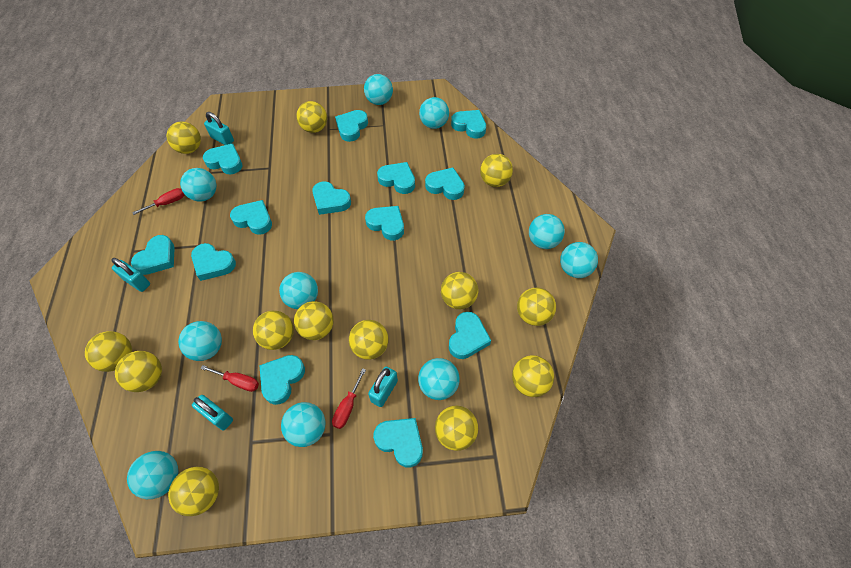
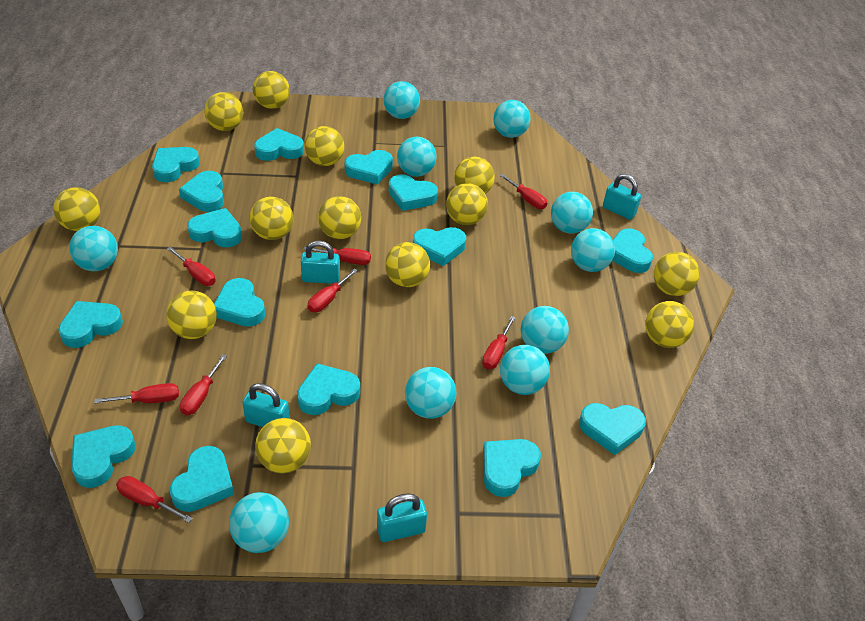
red screwdriver: 3 -> 8
turquoise heart: 13 -> 15

